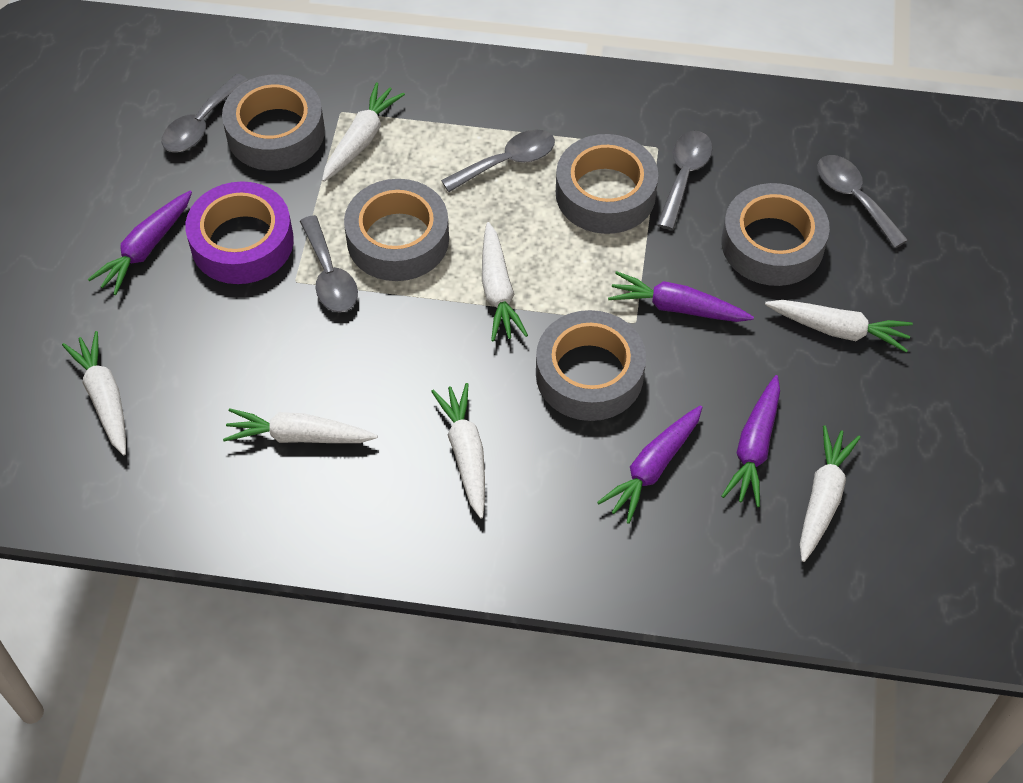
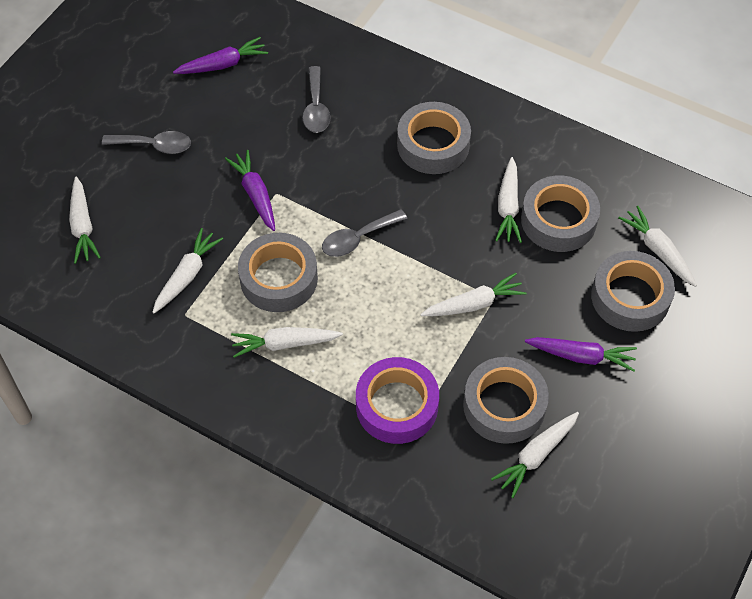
grey spoon: 5 -> 3
purple carrot: 4 -> 3

